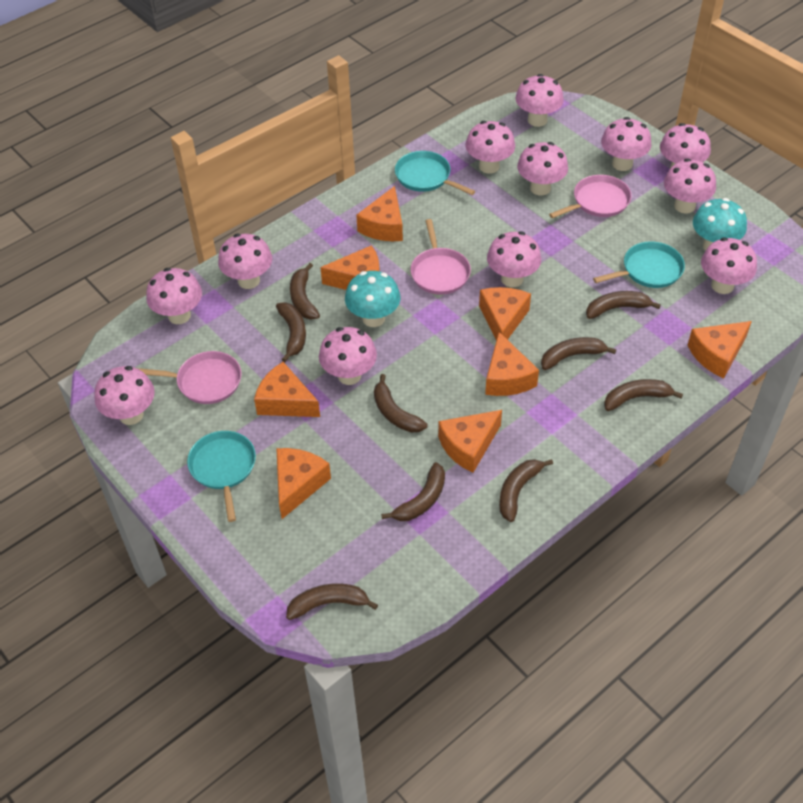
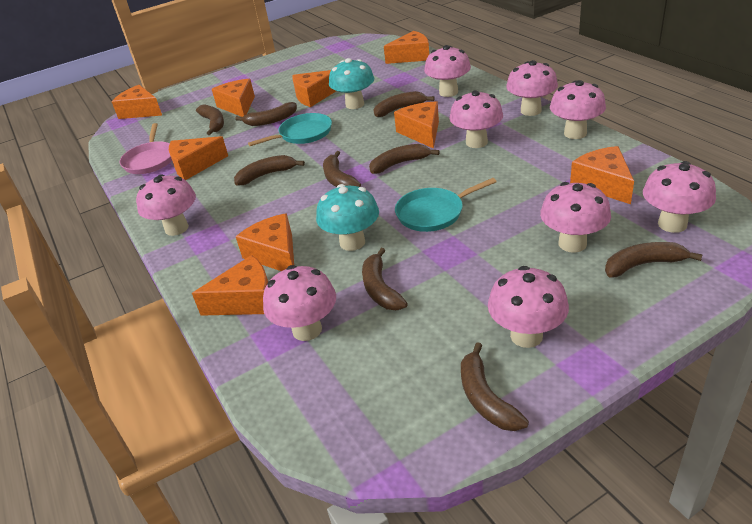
orange cheese: 8 -> 9
pink mushroom: 12 -> 9
pink pan: 3 -> 1
turquoise pan: 3 -> 2

